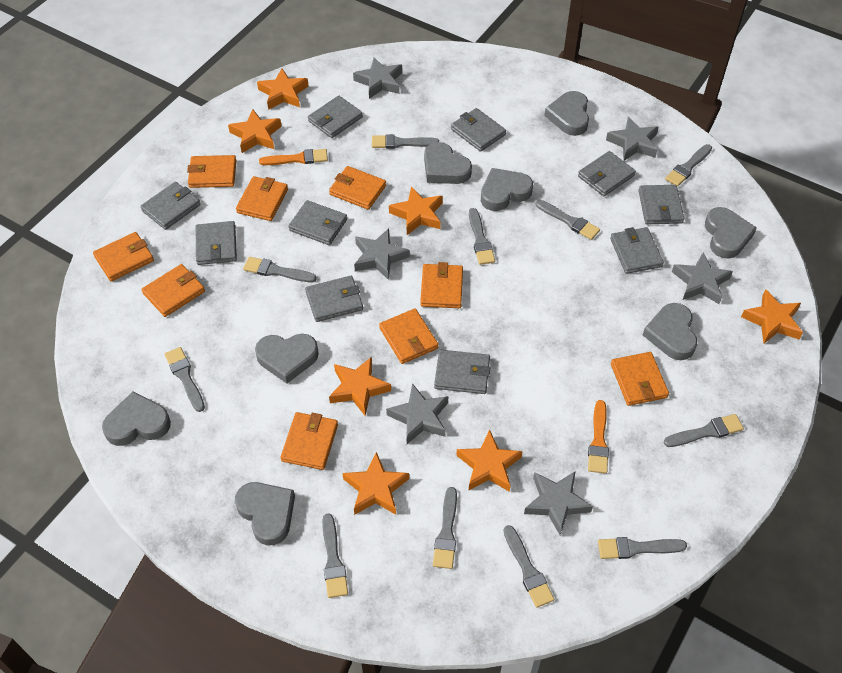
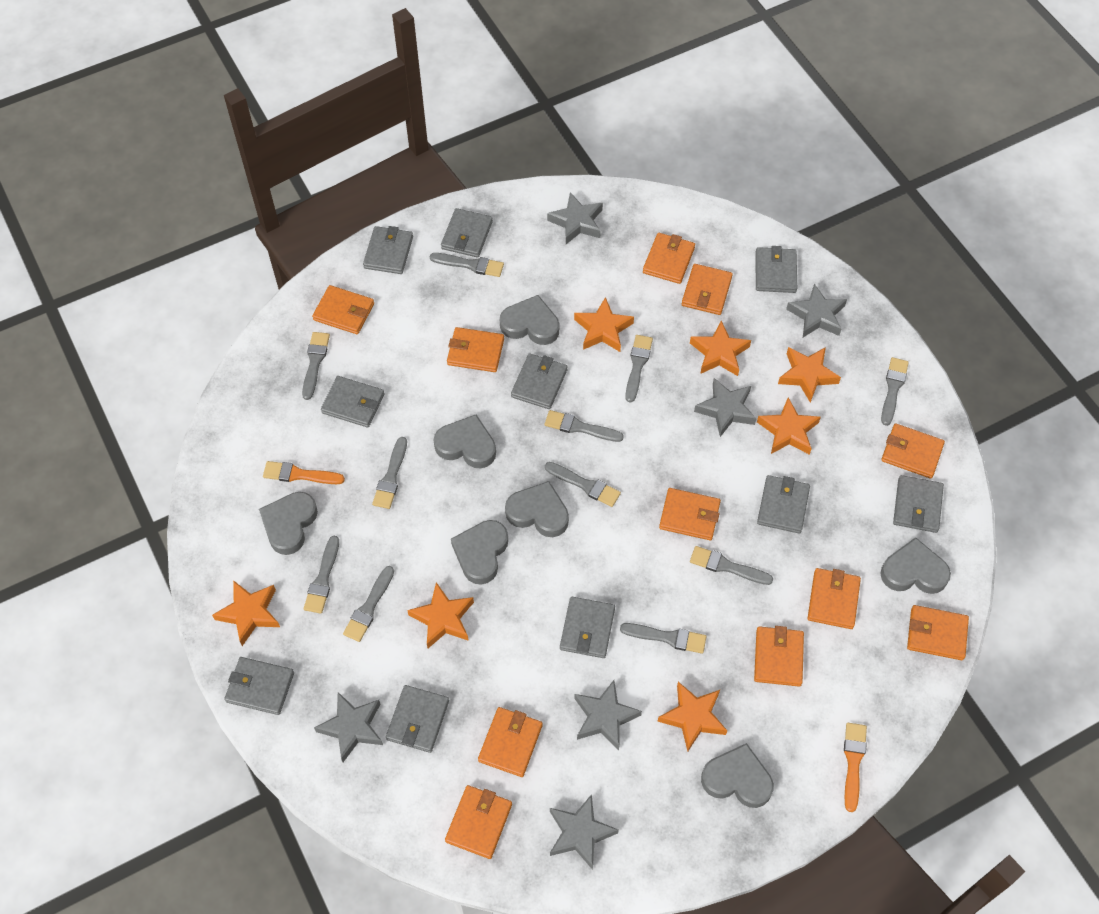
grey heart: 8 -> 7
orange wallet: 9 -> 11

